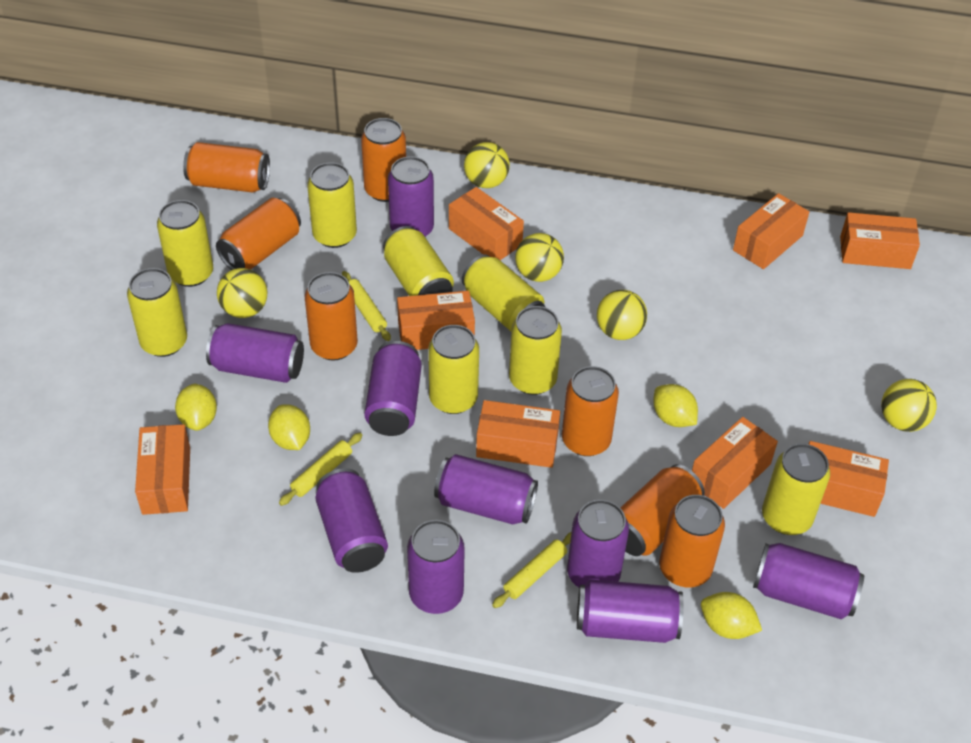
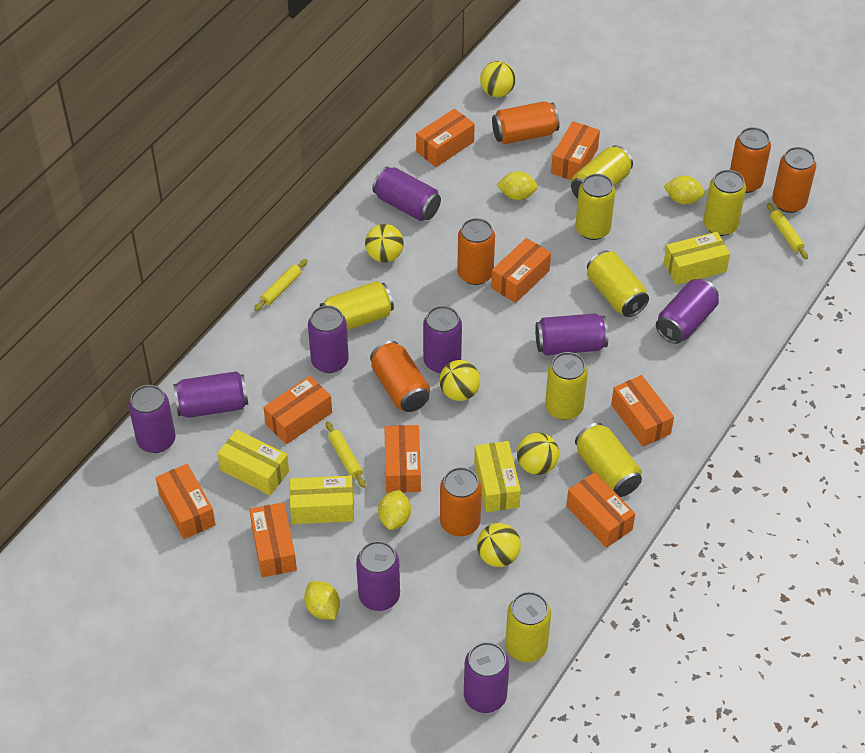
orange box: 8 -> 9
orange can: 7 -> 6
yellow box: 0 -> 4

